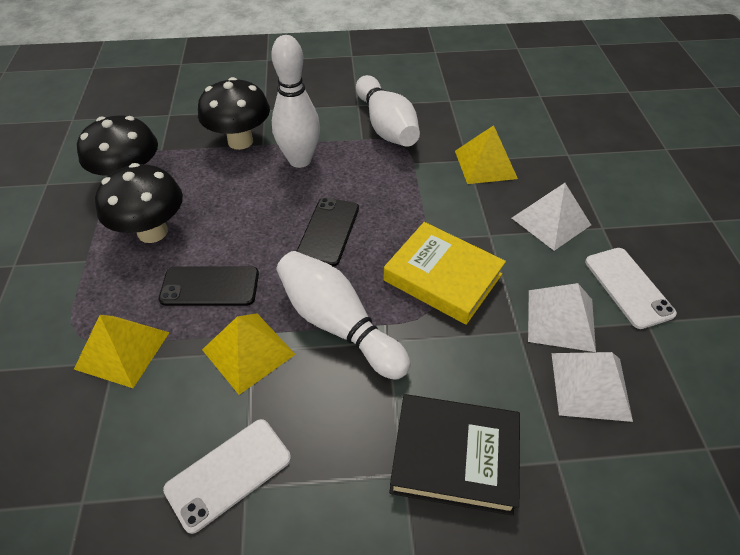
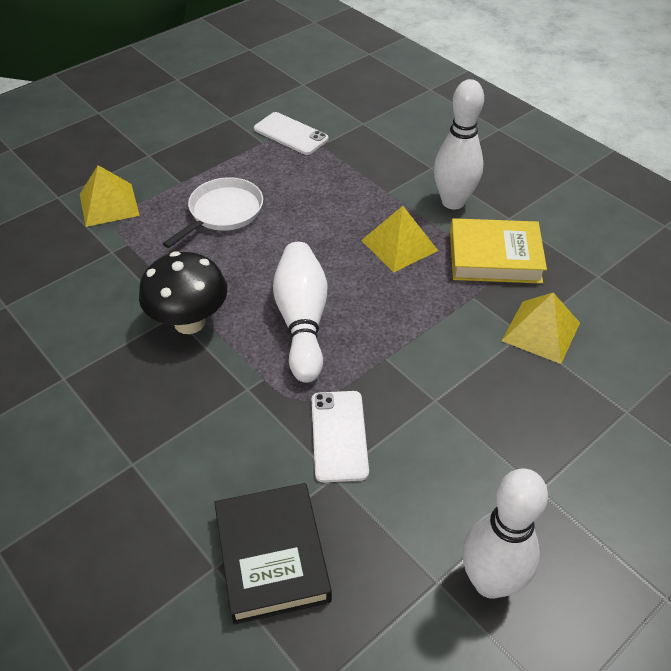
black mushroom: 3 -> 1
black phone: 2 -> 0
white pan: 0 -> 1
white pyramid: 3 -> 0

